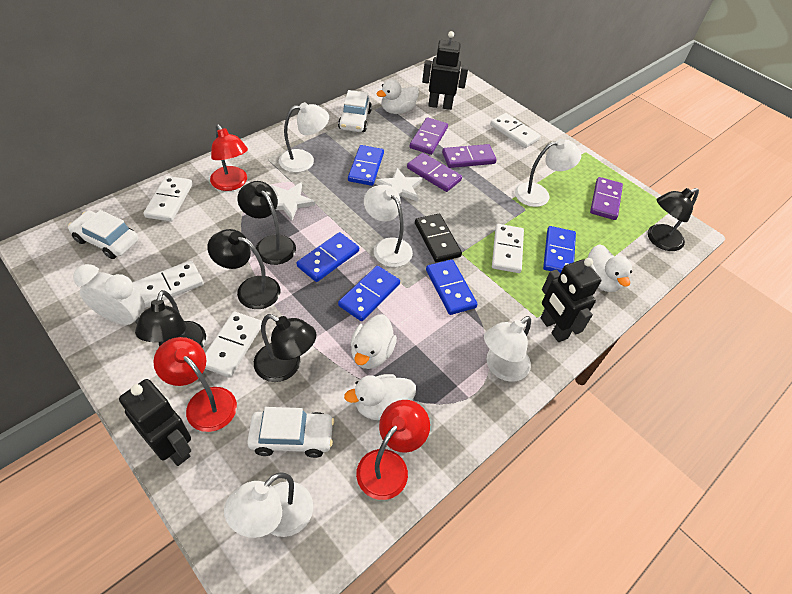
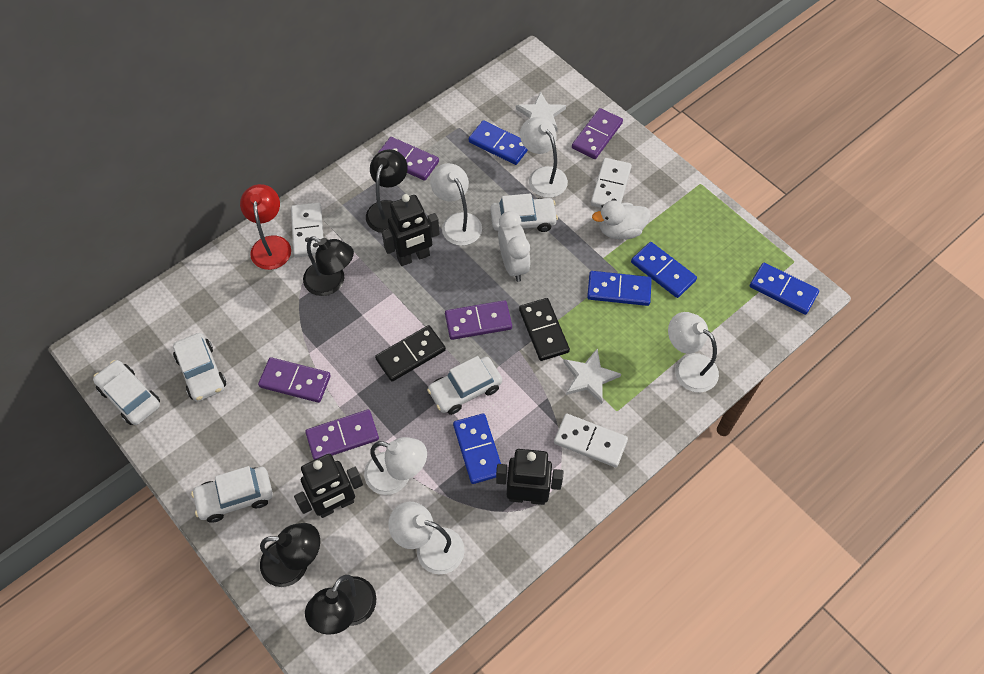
black domino: 1 -> 2
black lamp: 5 -> 4
purple domino: 4 -> 5
red lamp: 3 -> 1
white car: 3 -> 5
white domino: 5 -> 3
white duck: 4 -> 1

